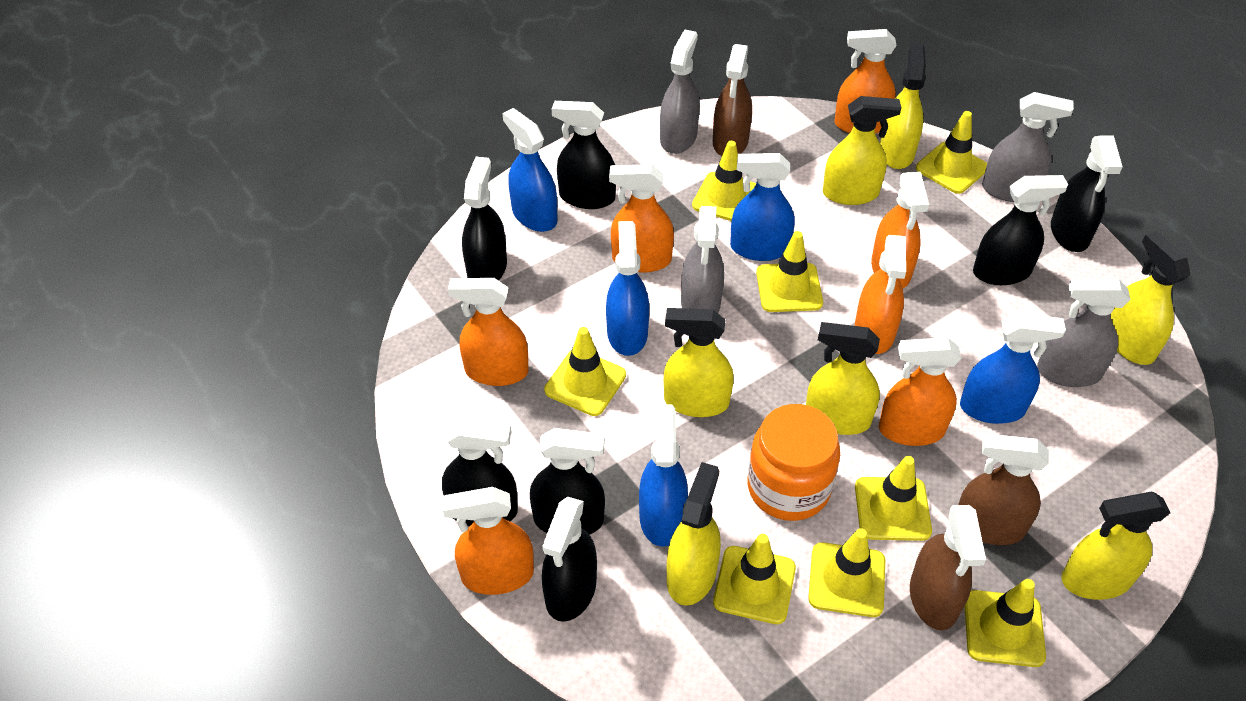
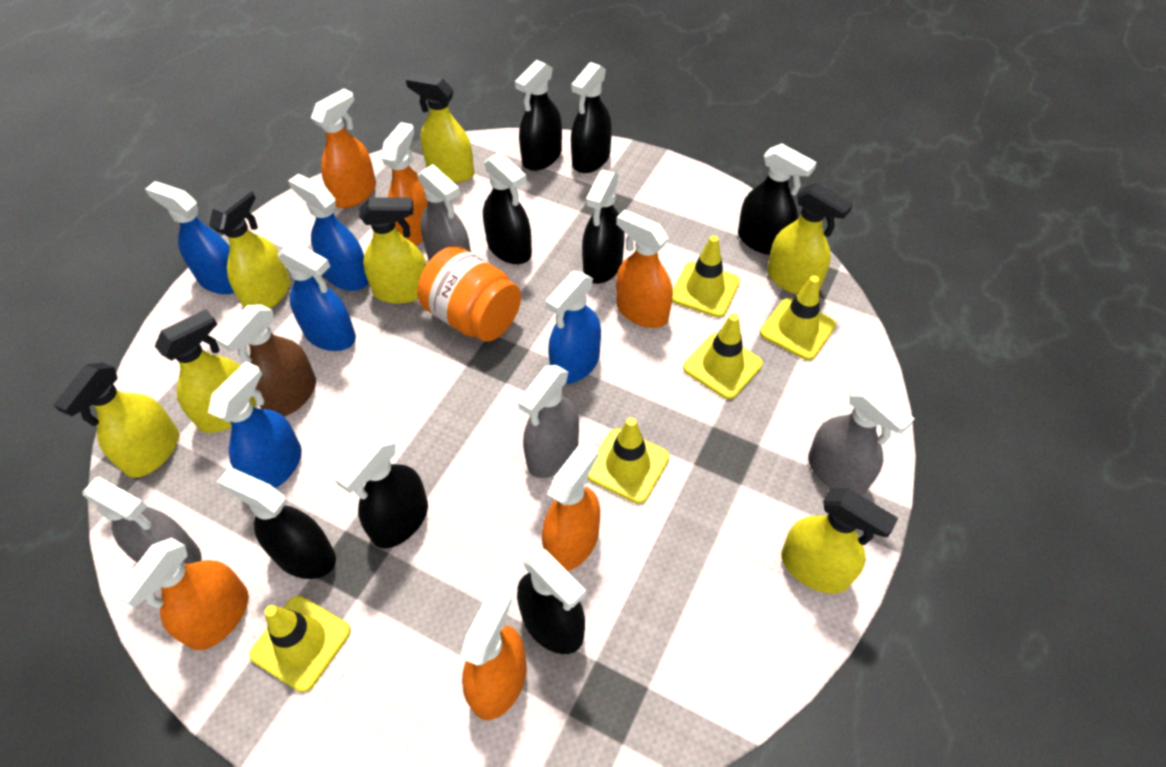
black spray bottle: 7 -> 8
brown spray bottle: 3 -> 1
orange spray bottle: 7 -> 6
yellow traffic cone: 8 -> 5

